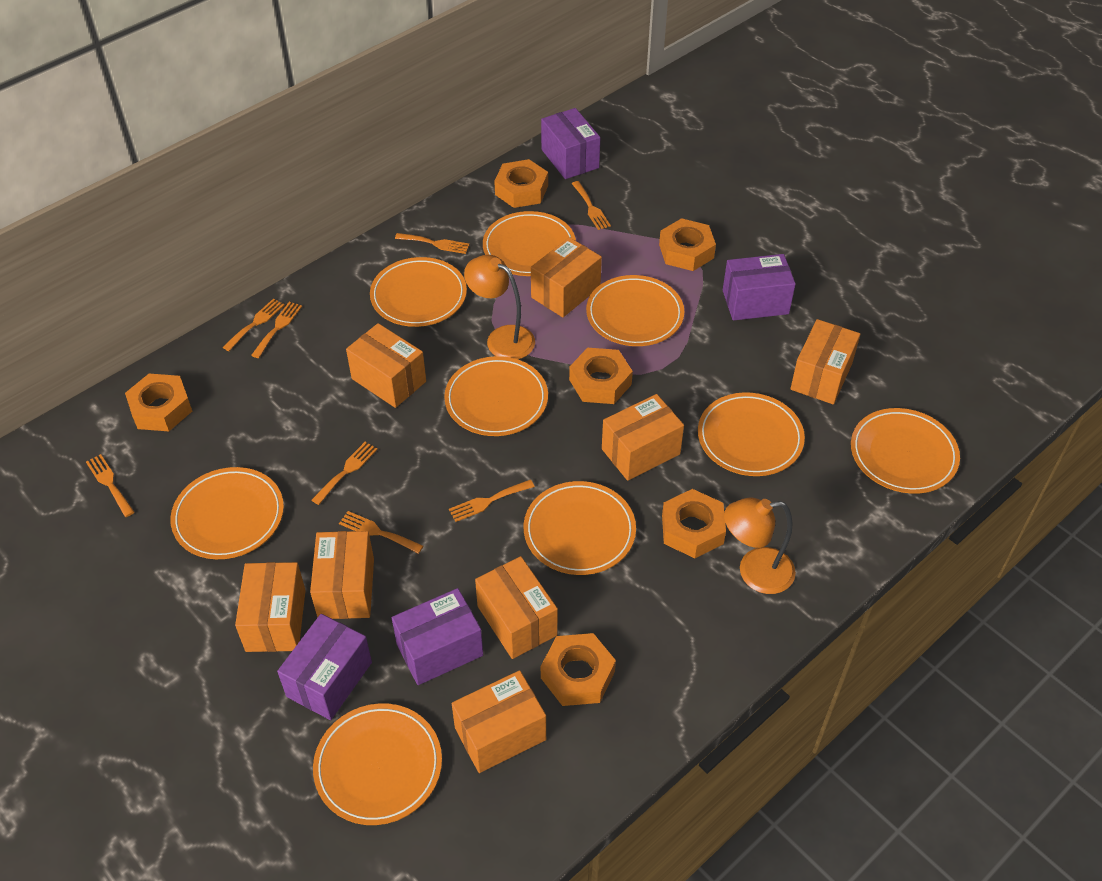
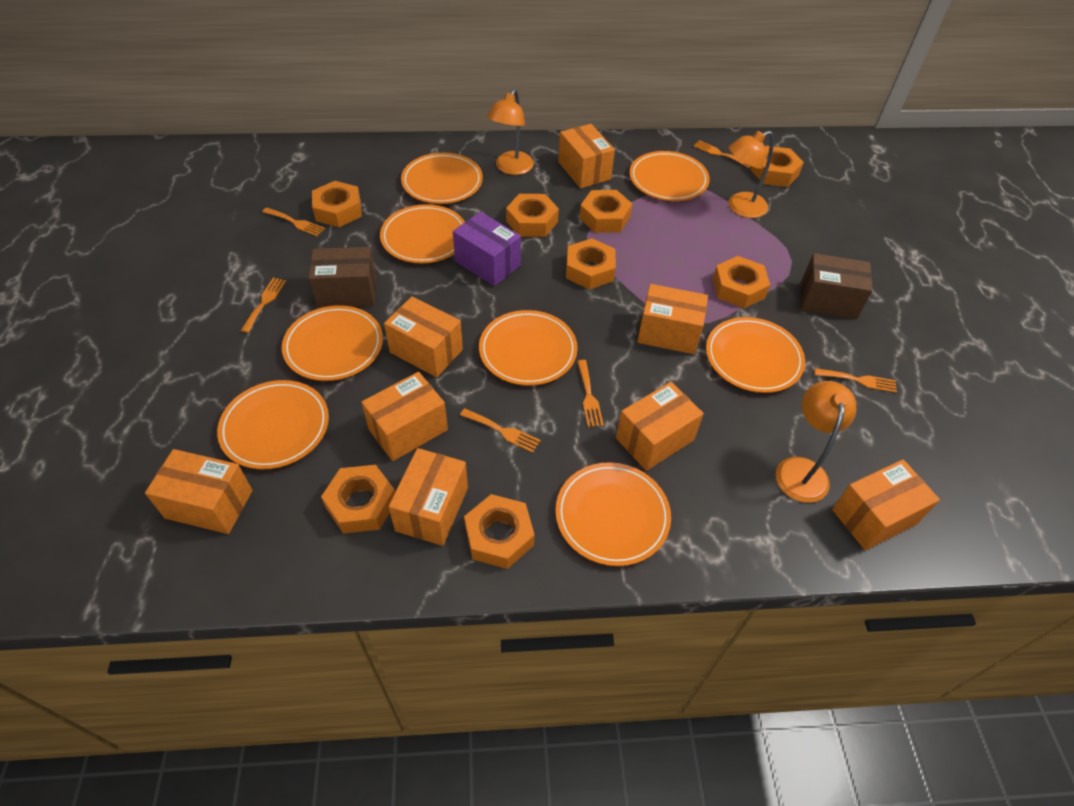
brown box: 0 -> 2
orange fork: 8 -> 6
orange lamp: 2 -> 3
orange nut: 6 -> 8
orange plate: 9 -> 8
purple box: 4 -> 1

